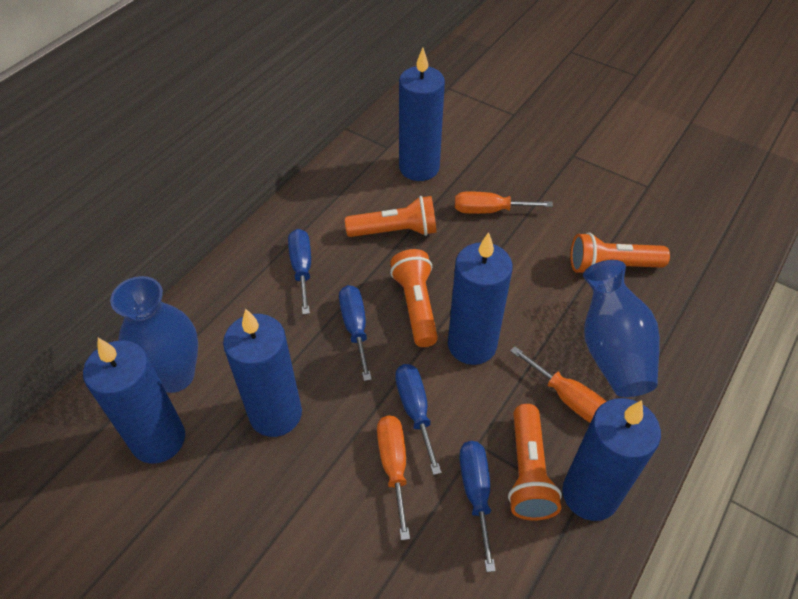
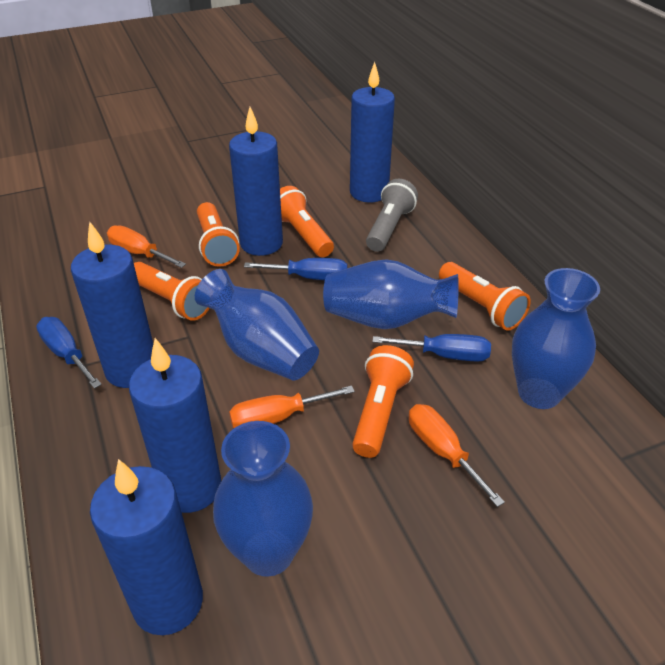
blue screwdriver: 4 -> 3
blue vase: 2 -> 4
grey flashlight: 0 -> 1
orange flashlight: 4 -> 5

